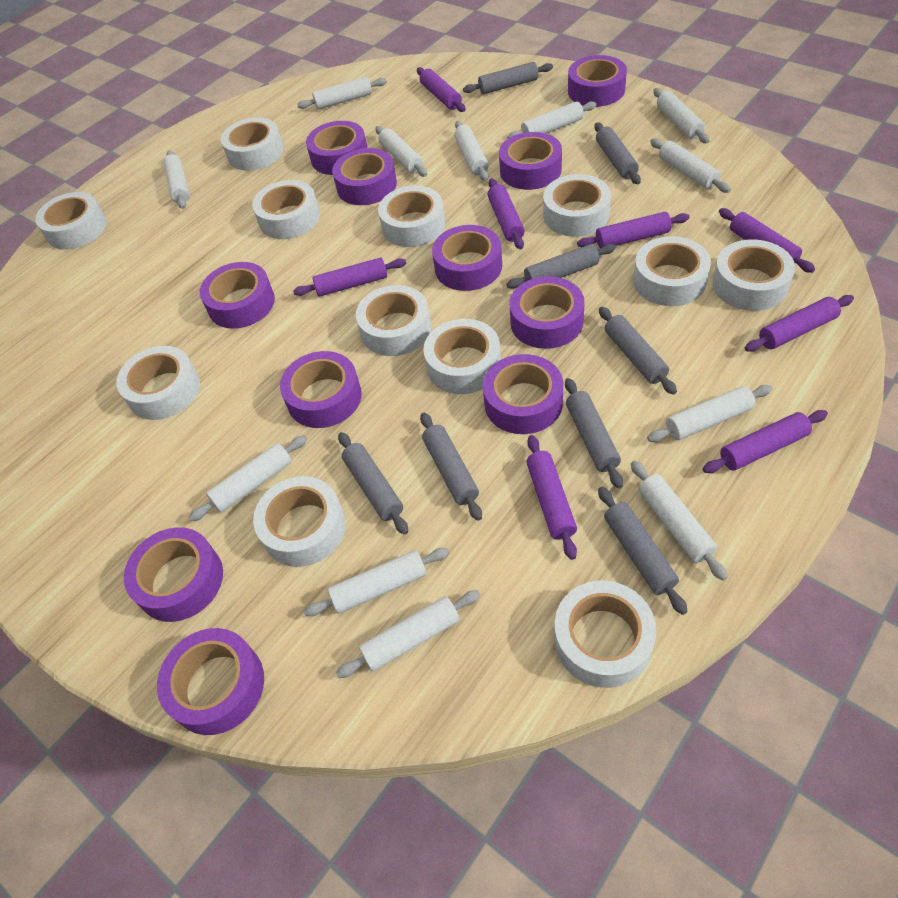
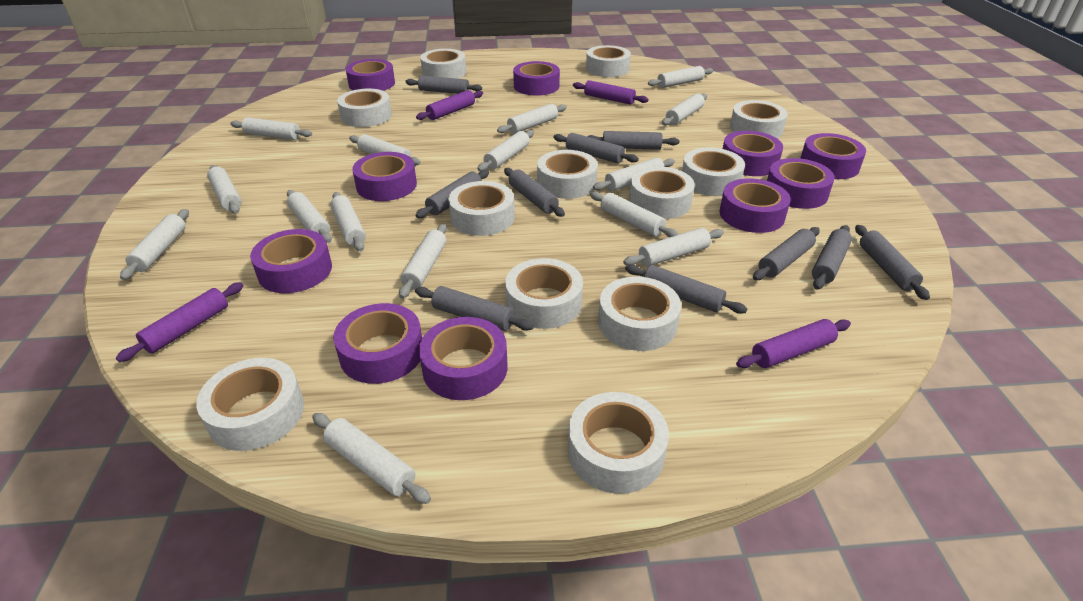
grey rolling pin: 8 -> 10
purple rolling pin: 8 -> 4
purple tape: 11 -> 10
white rolling pin: 12 -> 15

